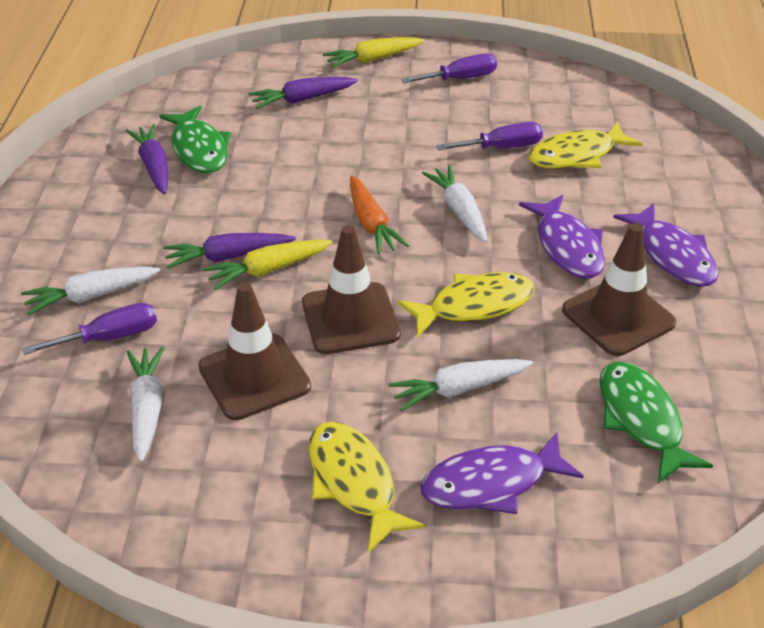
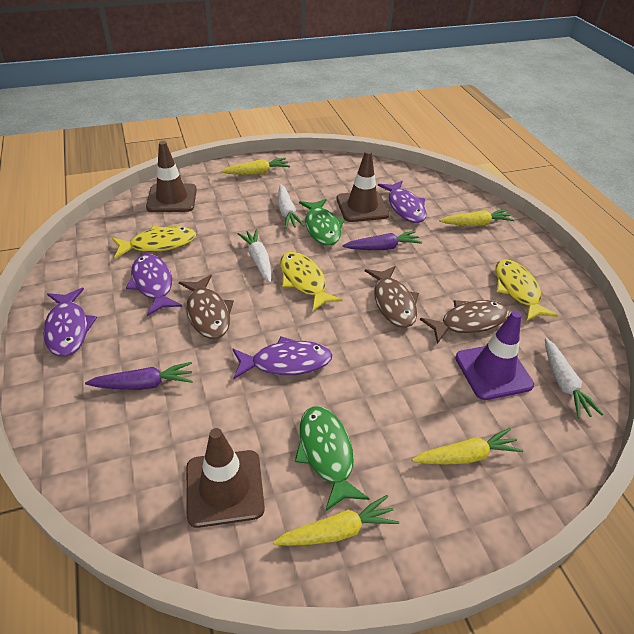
brown fish: 0 -> 3
orange carrot: 1 -> 0
purple carrot: 3 -> 2
purple fish: 3 -> 4
purple screwdriver: 3 -> 0
purple traffic cone: 0 -> 1
white carrot: 4 -> 3
yellow carrot: 2 -> 4

